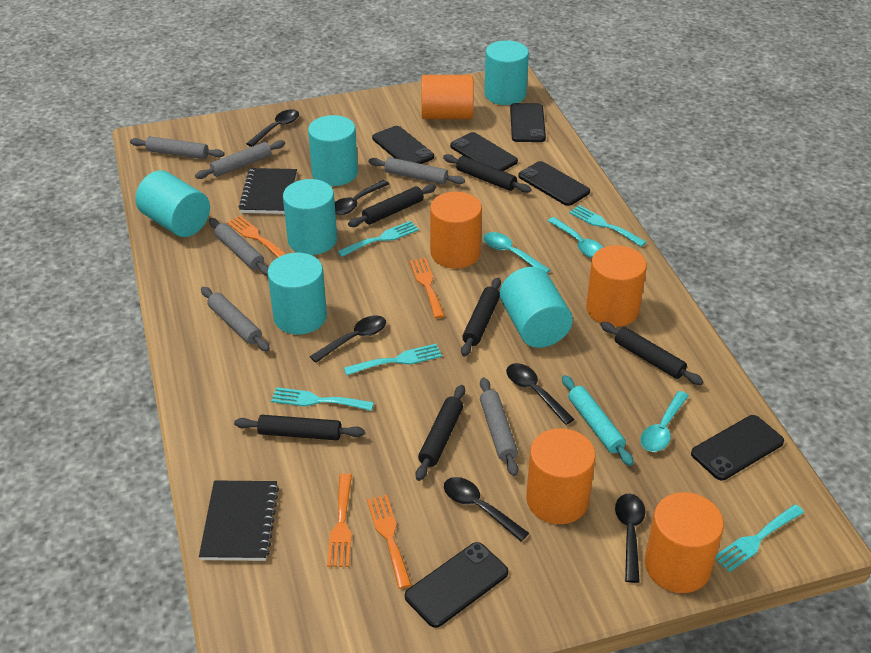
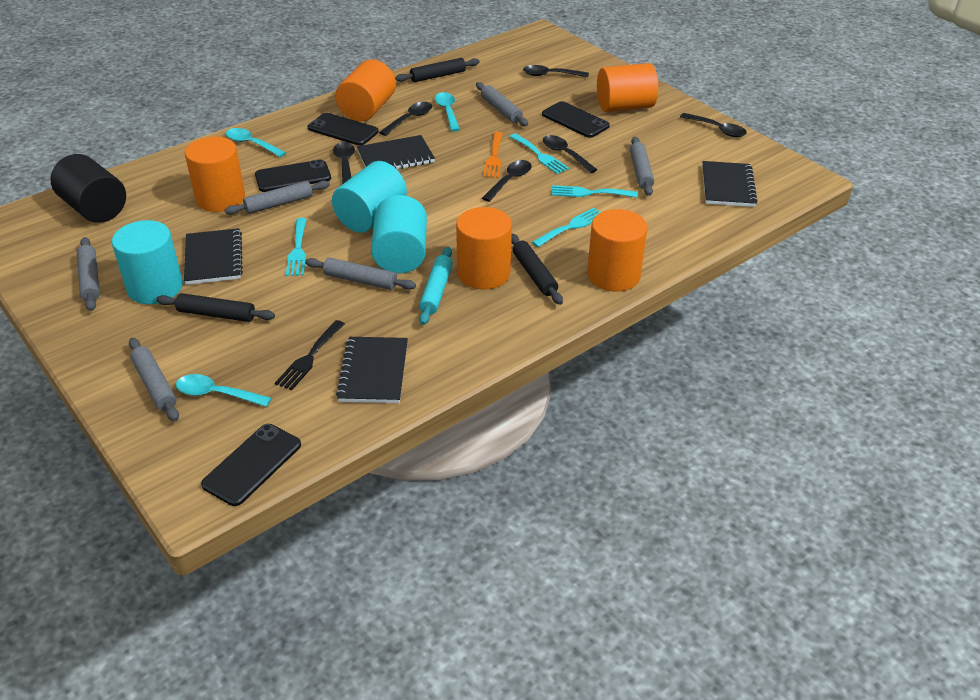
black cylinder: 0 -> 1
black fork: 0 -> 1
black notebook: 2 -> 4
black phone: 6 -> 4
black rolling pin: 6 -> 3
orange fork: 4 -> 1
turquoise cylinder: 6 -> 3
turquoise fork: 5 -> 4

